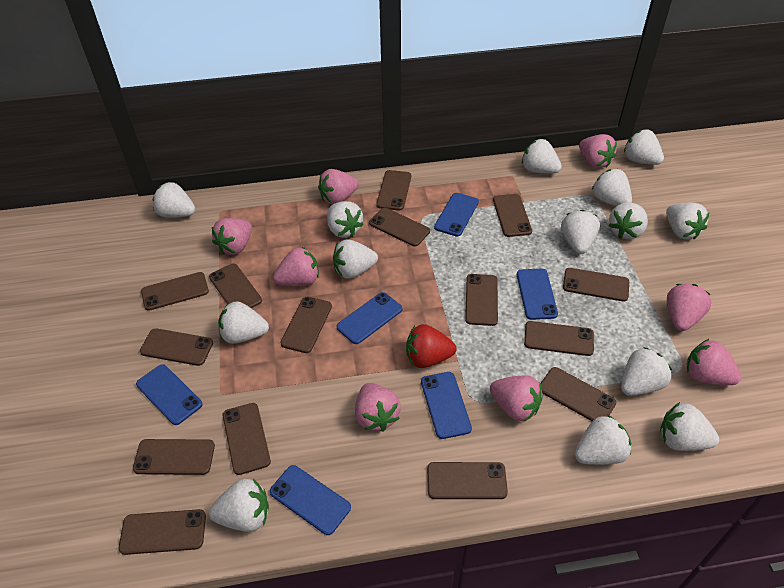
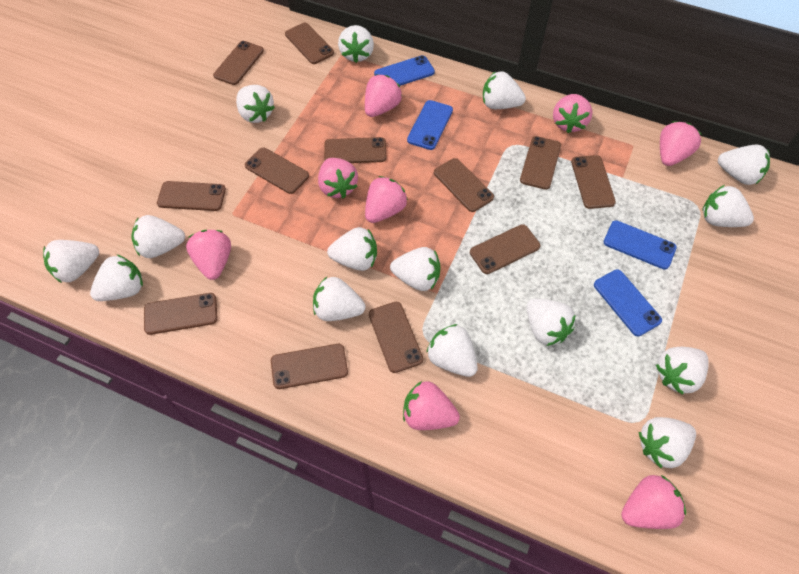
blue phone: 6 -> 4
brown phone: 15 -> 12
red strawberry: 1 -> 0
white strawberry: 14 -> 15

